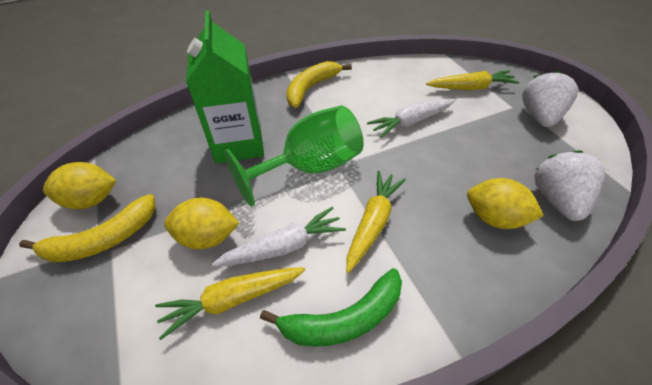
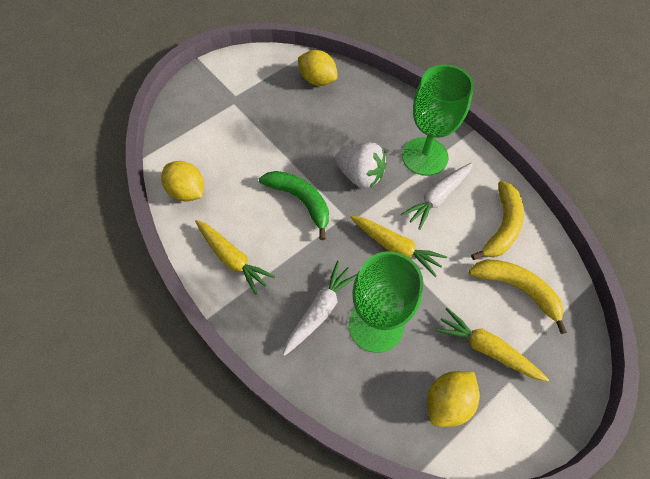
green carton: 1 -> 0
green goblet: 1 -> 2
white strawberry: 2 -> 1

